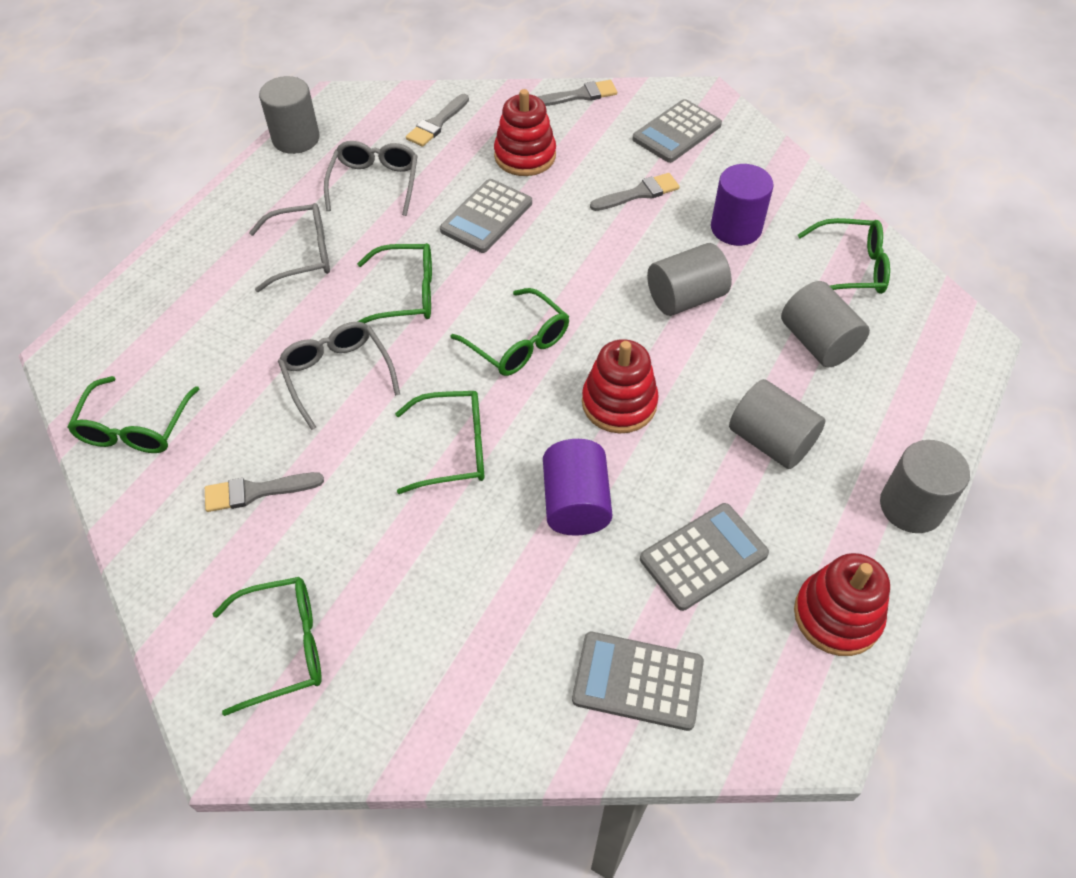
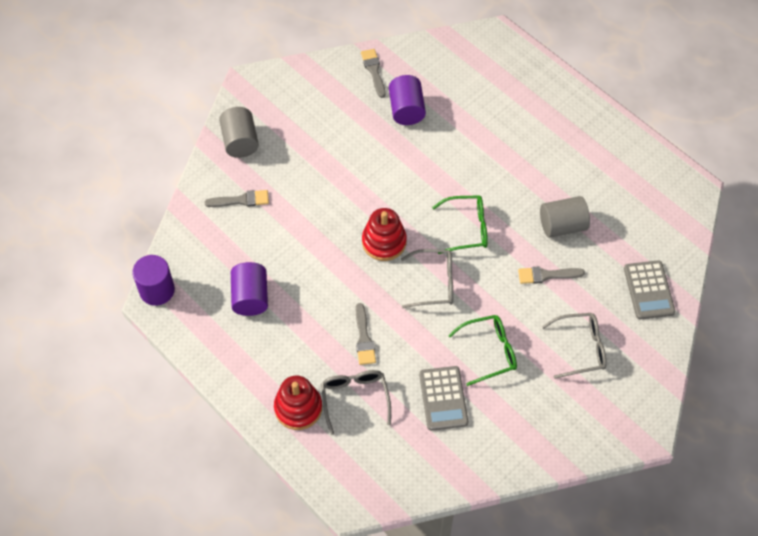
green glasses: 6 -> 2
grey calculator: 4 -> 2
grey cylinder: 5 -> 2
purple cylinder: 2 -> 3
red stacking toy: 3 -> 2

